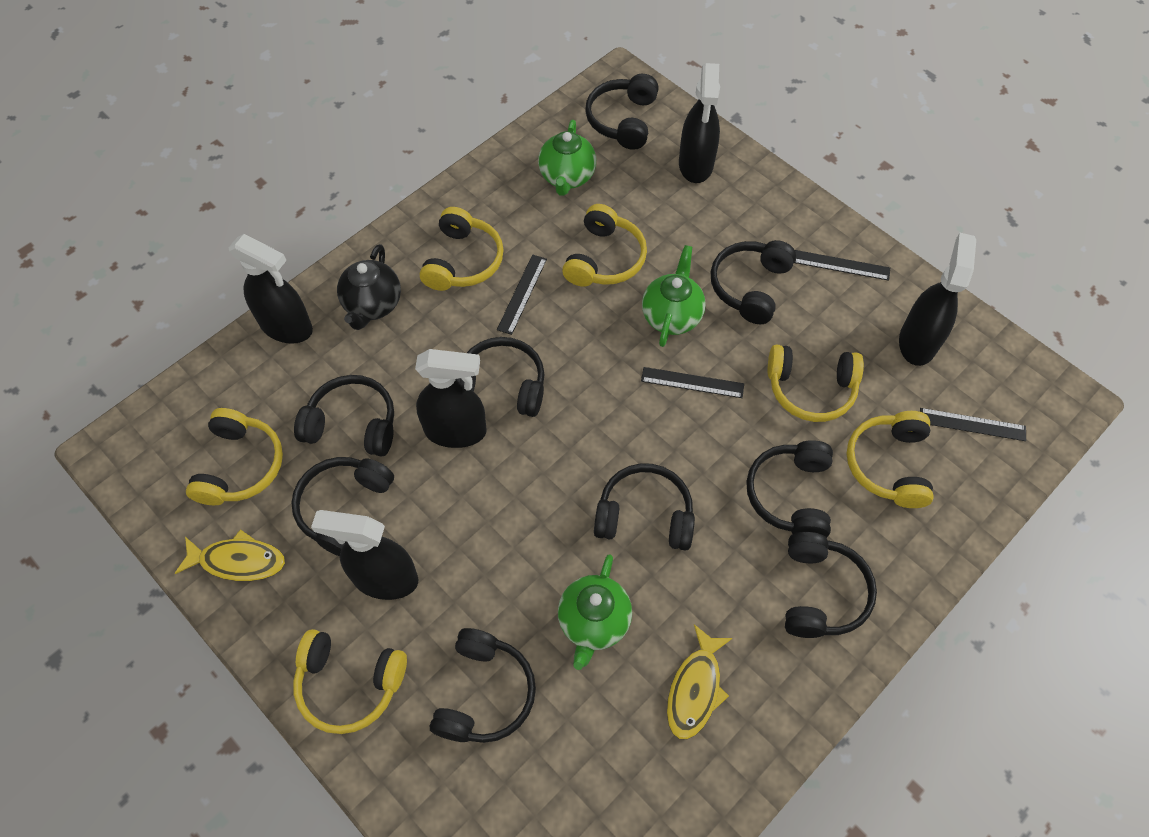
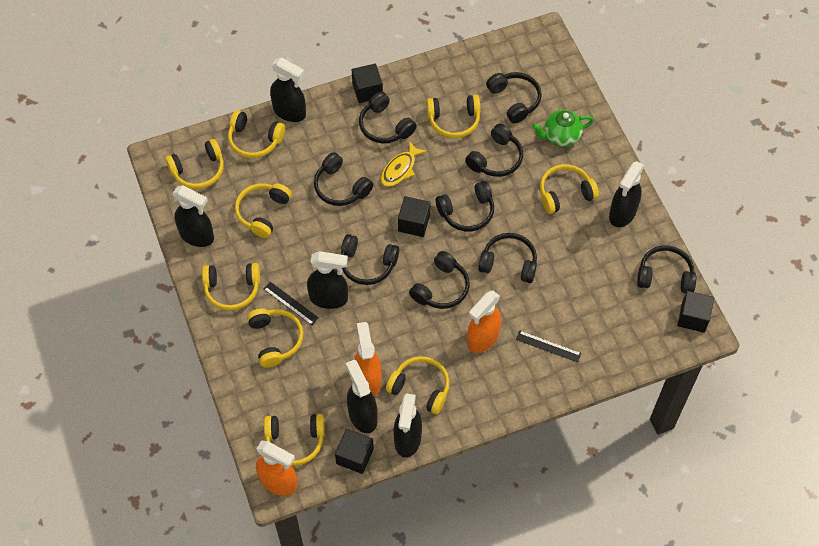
black cube: 0 -> 4
black ruler: 4 -> 2
black spray bottle: 5 -> 6
black teapot: 1 -> 0
green teapot: 3 -> 1
orange spray bottle: 0 -> 3
yellow fish: 2 -> 1
yellow headphones: 6 -> 9

